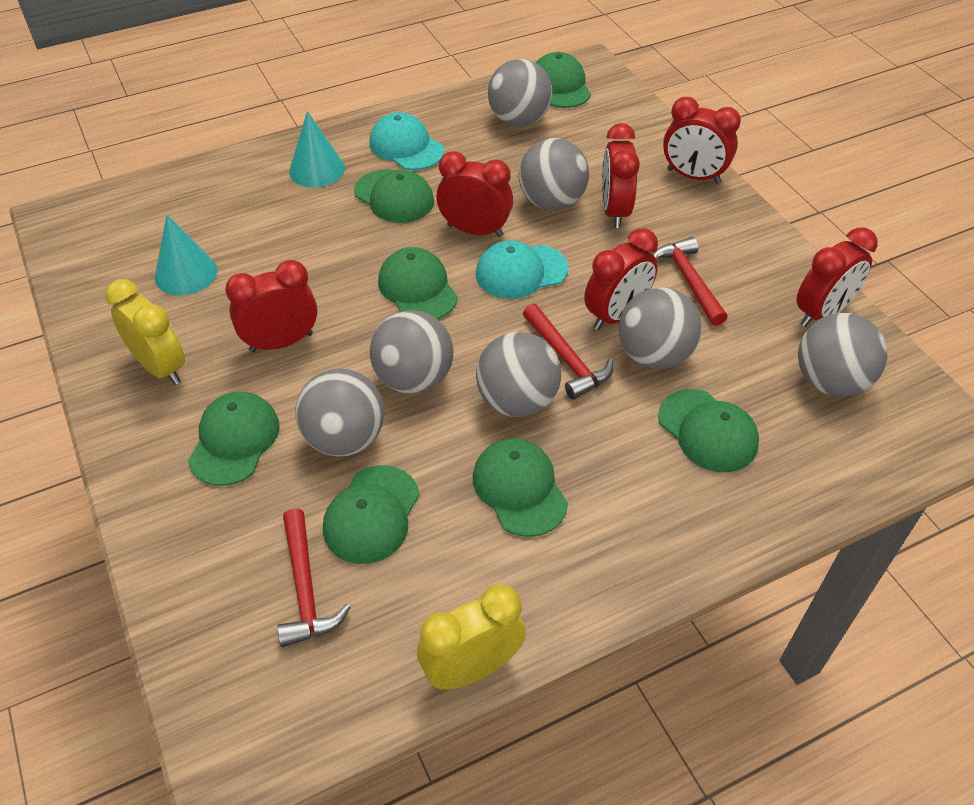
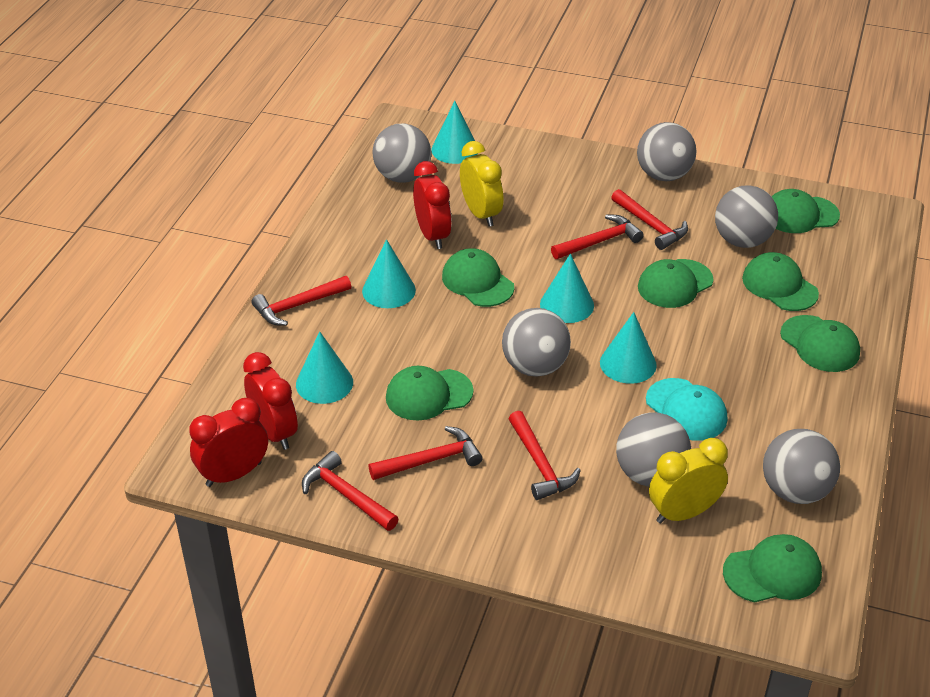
grey ball: 7 -> 6
red clock: 6 -> 3
red hammer: 3 -> 6
turquoise cap: 2 -> 1
turquoise cone: 2 -> 5

